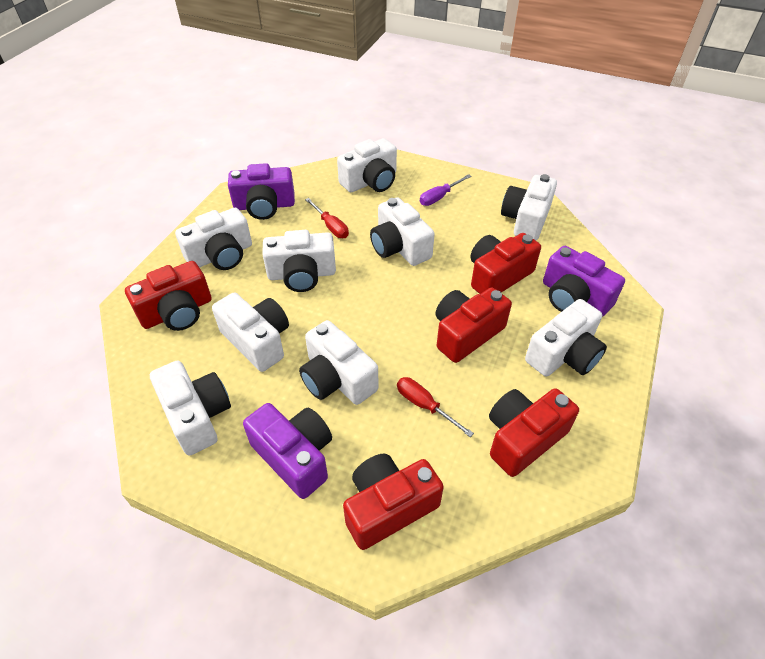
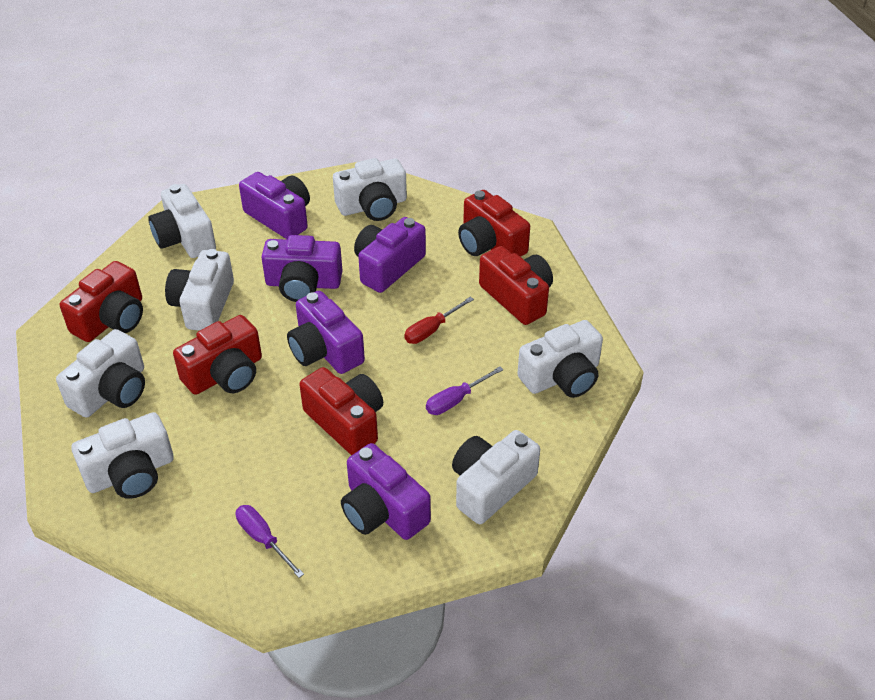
purple camera: 3 -> 5
purple screwdriver: 1 -> 2
red screwdriver: 2 -> 1
white camera: 9 -> 7

